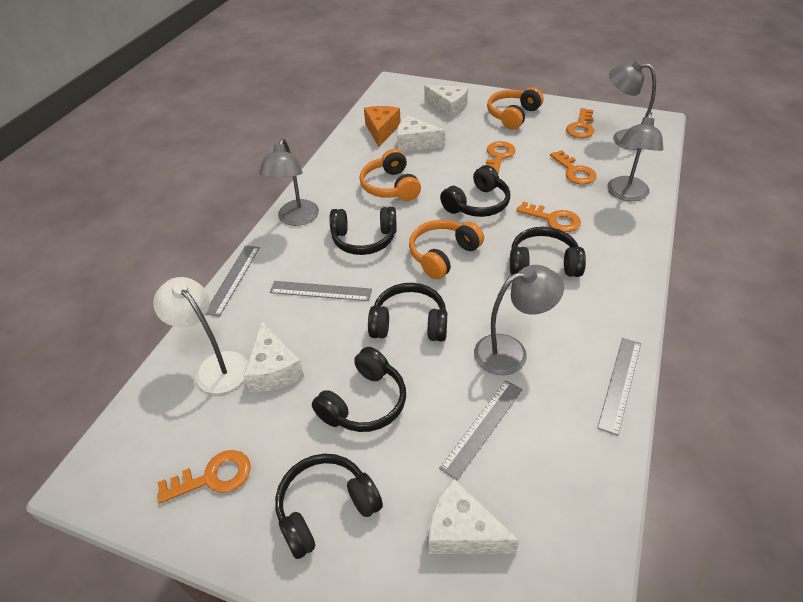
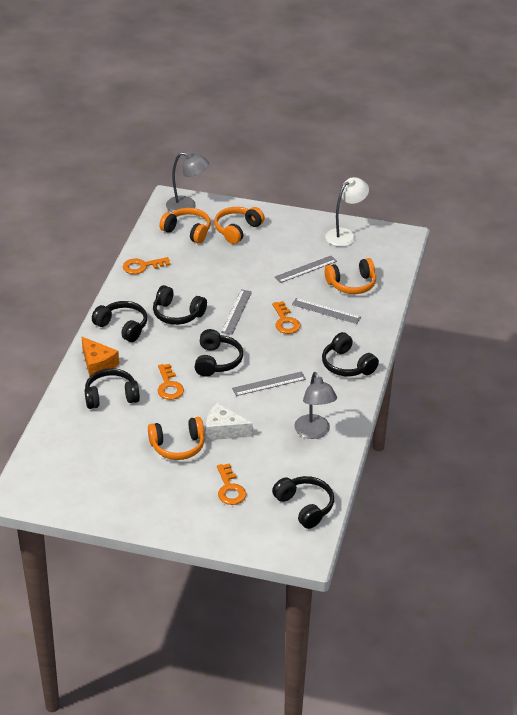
grey lamp: 4 -> 2
orange headphones: 3 -> 4
orange key: 5 -> 4
white cheese: 4 -> 1

